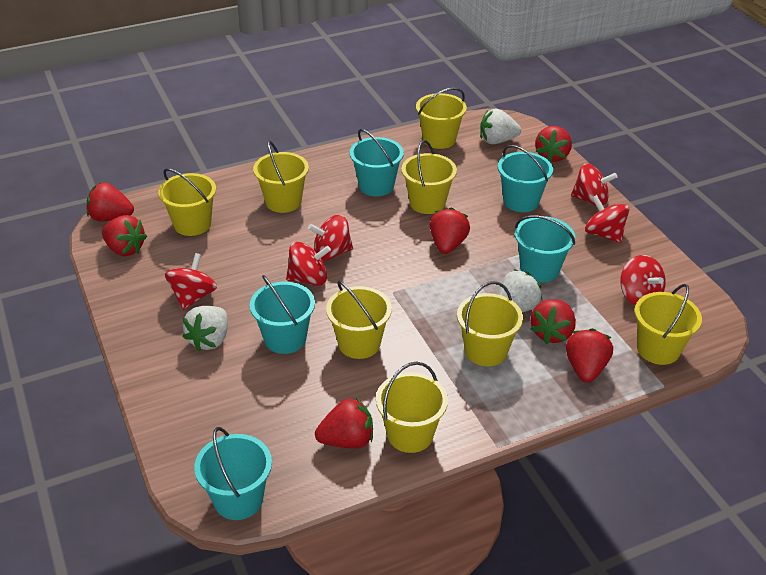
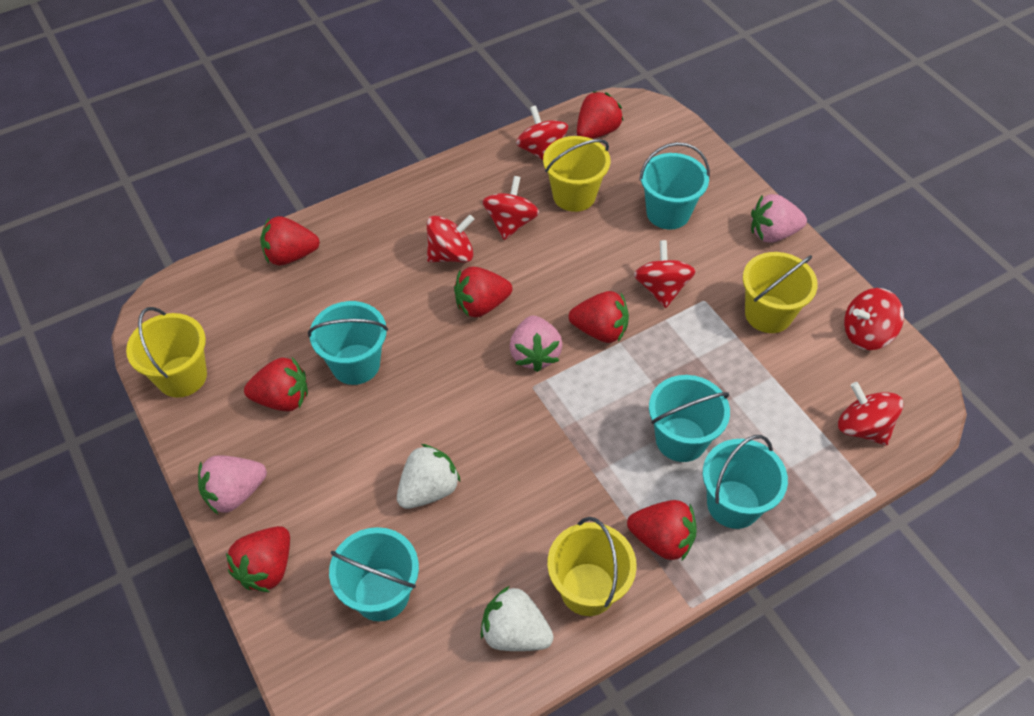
pink strawberry: 0 -> 3
white strawberry: 3 -> 2
yellow bucket: 8 -> 4

